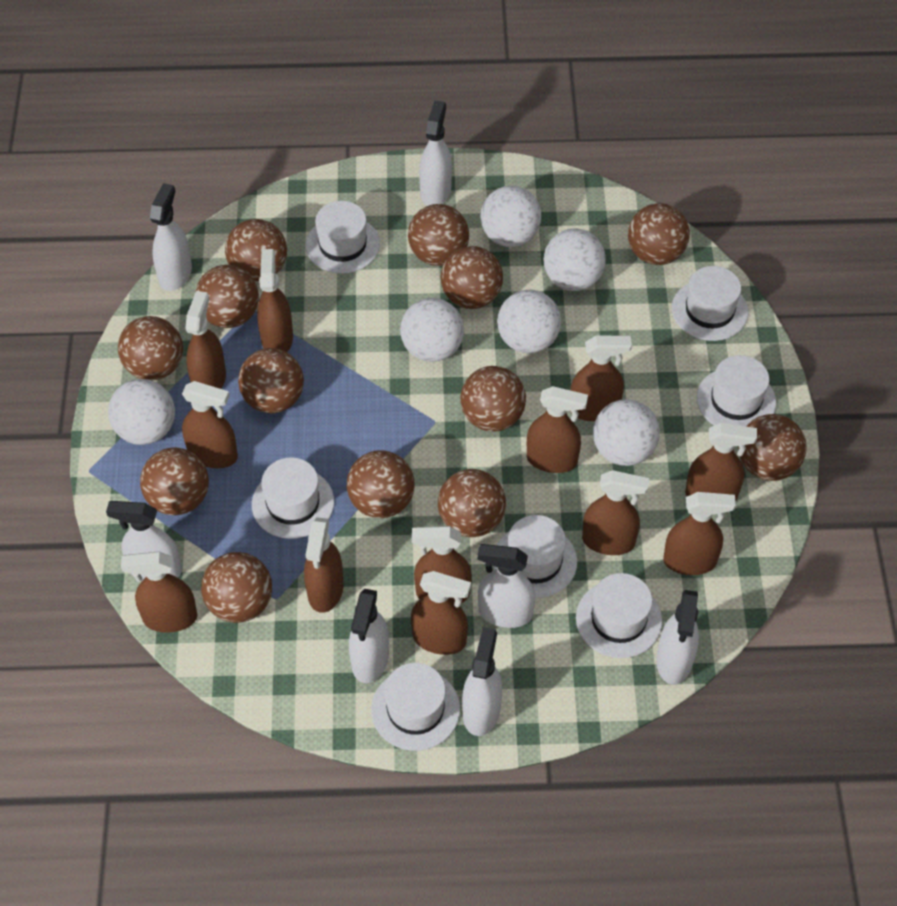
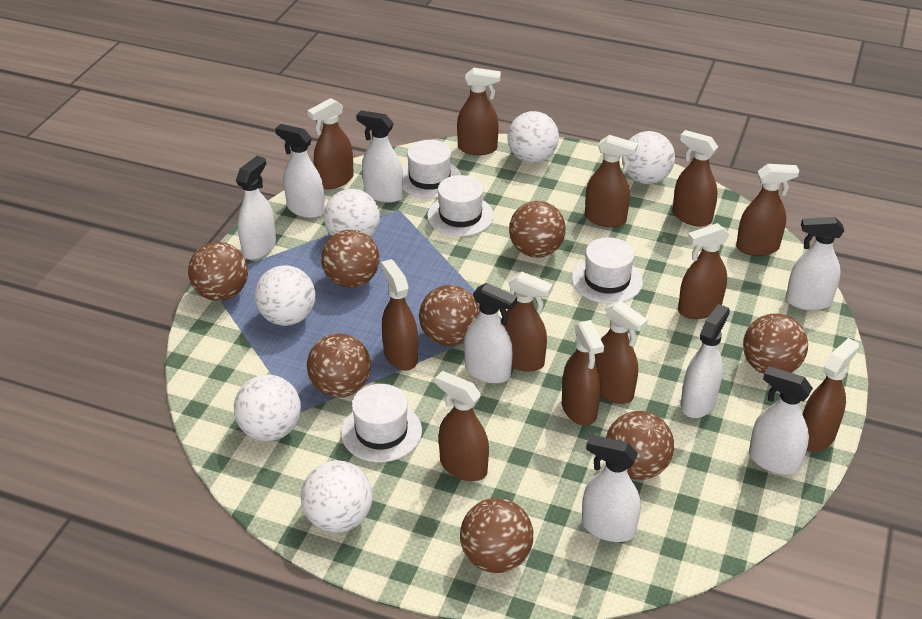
brown ball: 13 -> 8
white hat: 7 -> 4
white spray bottle: 7 -> 8

